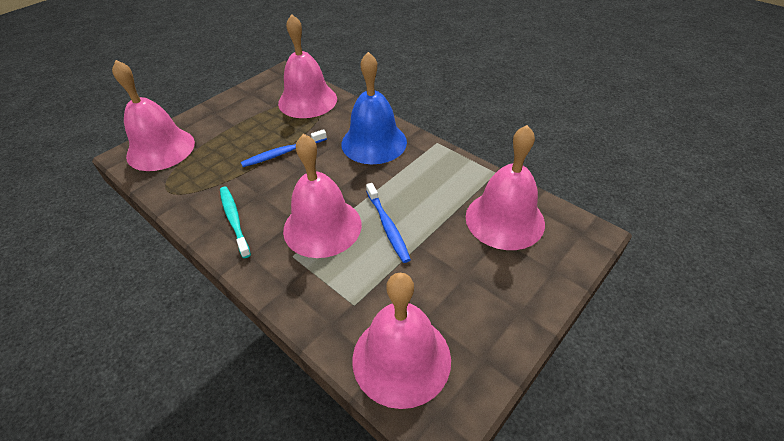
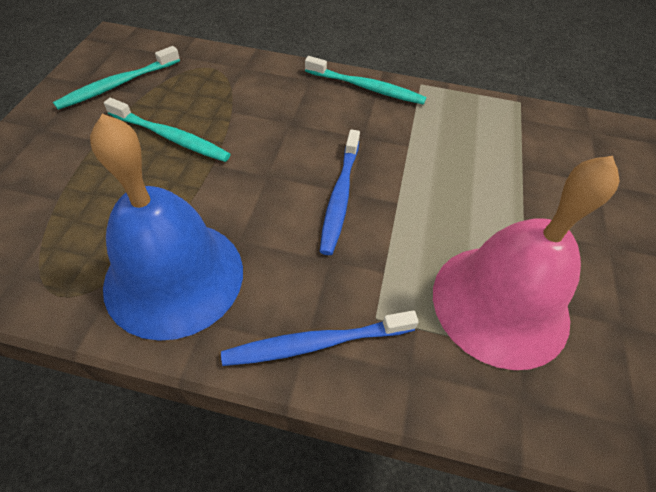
pink bell: 5 -> 1
turquoise toothbrush: 1 -> 3

